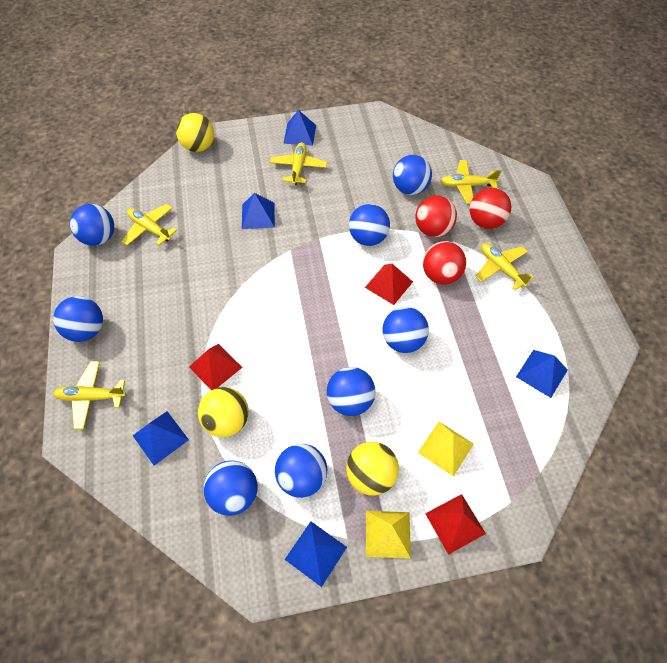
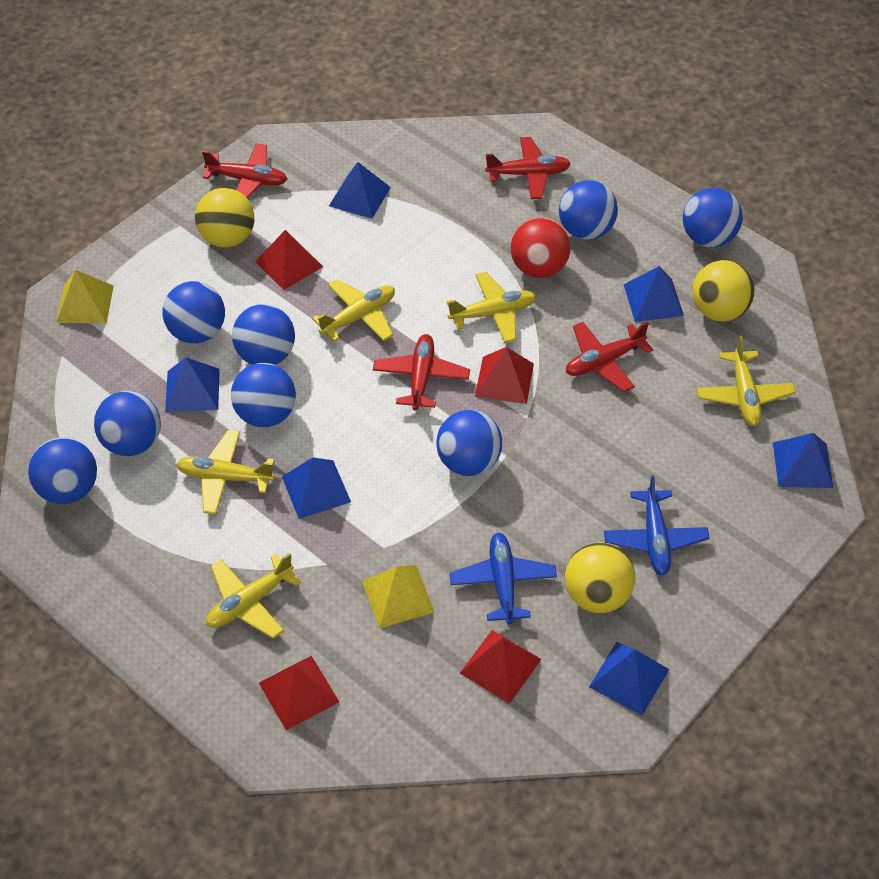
blue plane: 0 -> 2
blue pyramid: 5 -> 6
red ball: 3 -> 1
red plane: 0 -> 4
red pyramid: 3 -> 4

